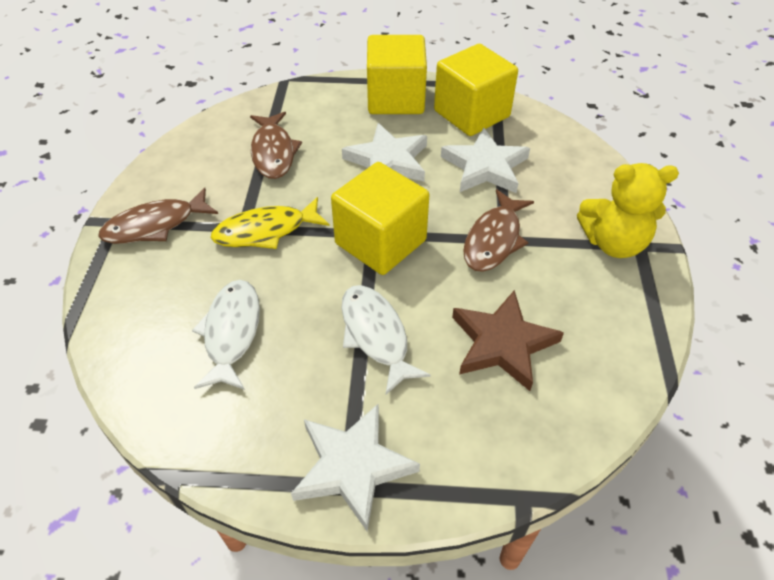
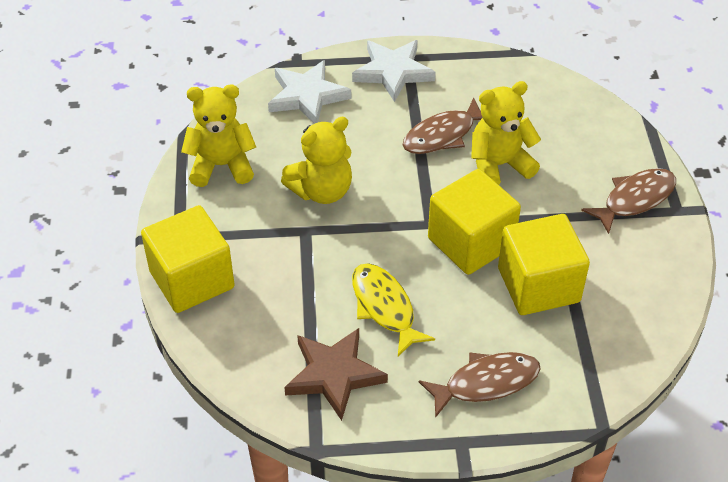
white fish: 2 -> 0
white star: 3 -> 2
yellow teddy bear: 1 -> 3

